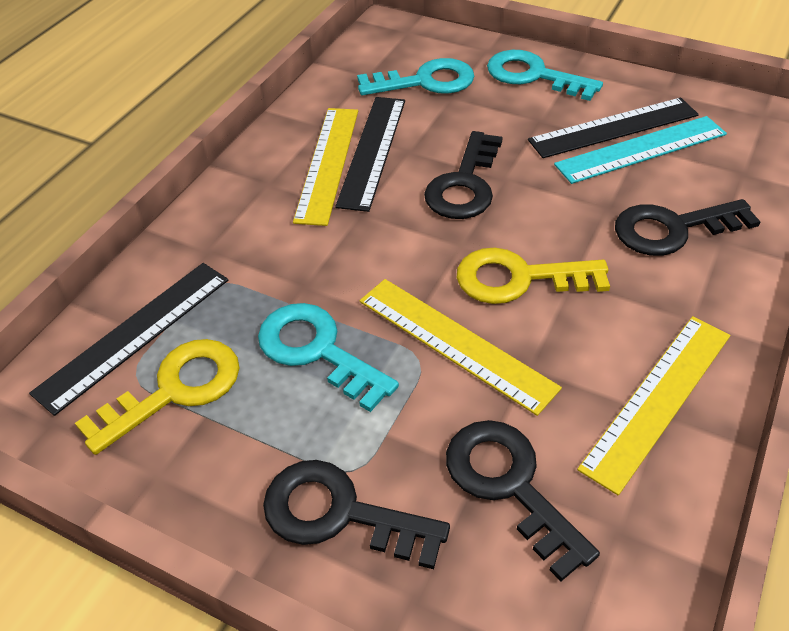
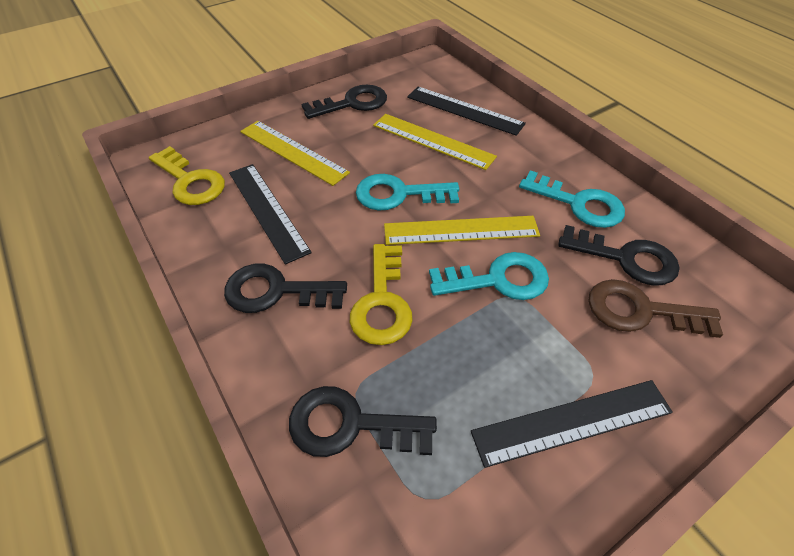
brown key: 0 -> 1
turquoise ruler: 1 -> 0

